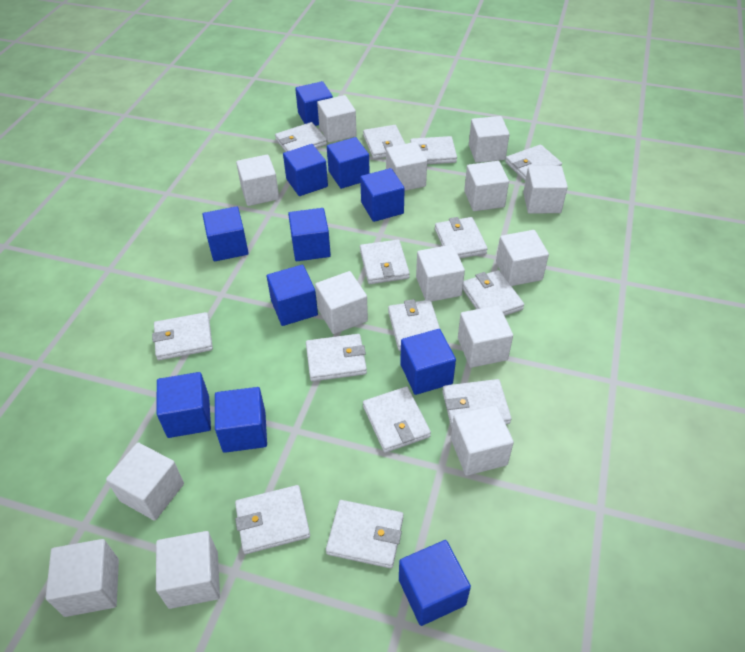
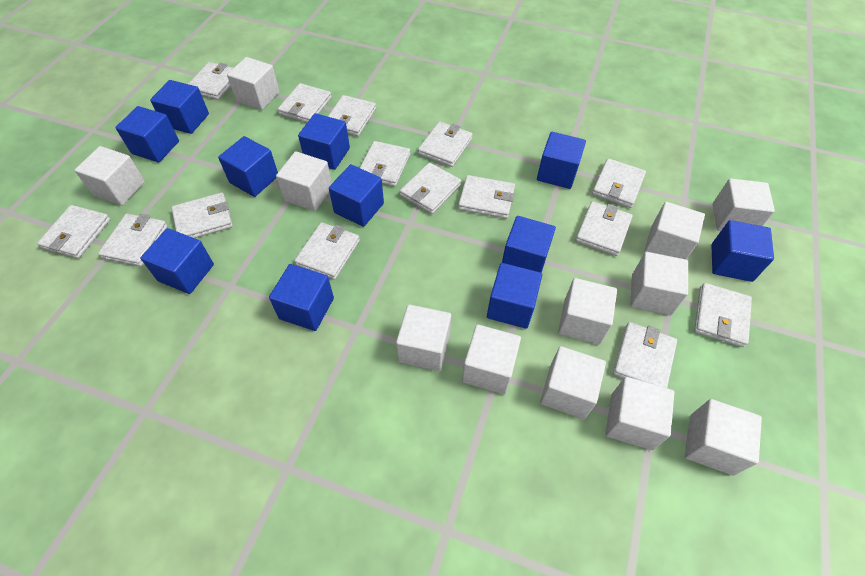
white cube: 14 -> 12
white wallet: 14 -> 15

